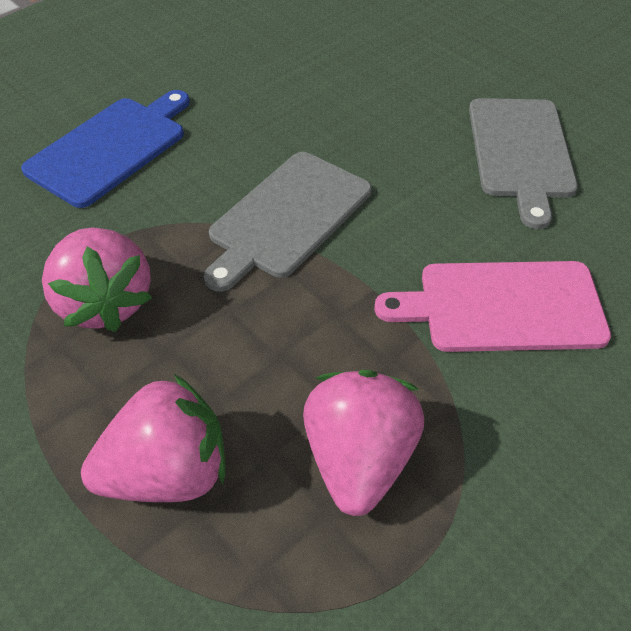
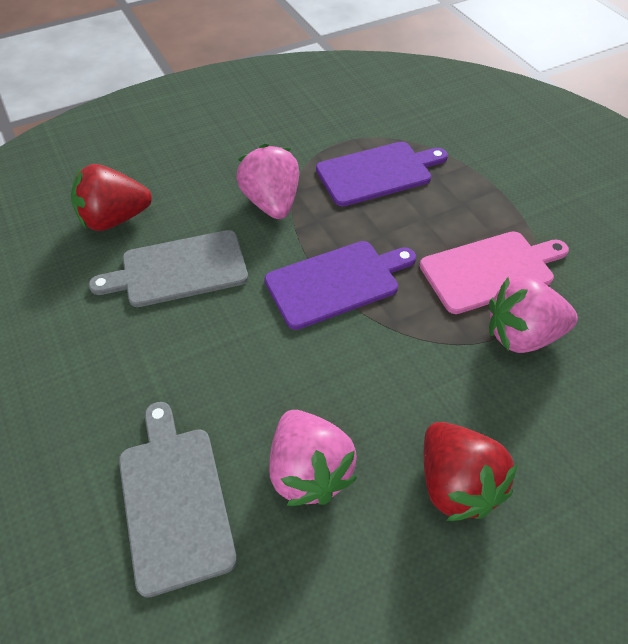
blue cutting board: 1 -> 0
purple cutting board: 0 -> 2
red strawberry: 0 -> 2

